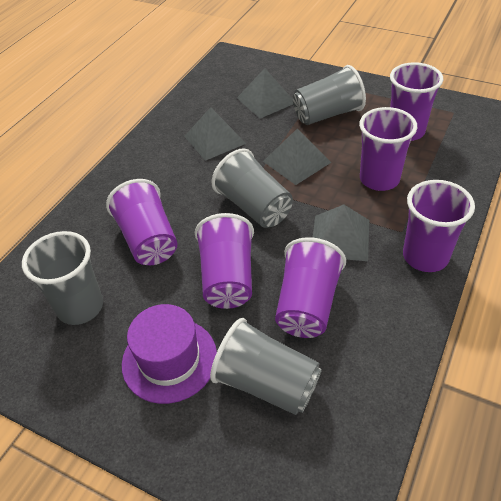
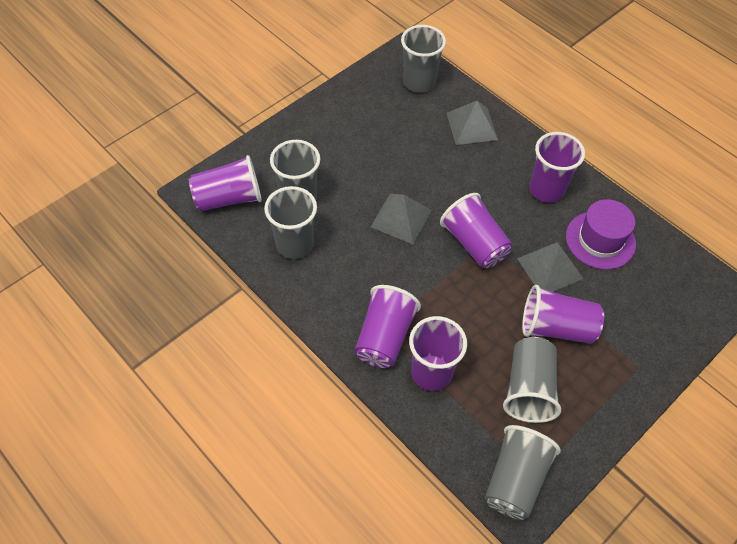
grey cup: 4 -> 5
grey pyramid: 4 -> 3

